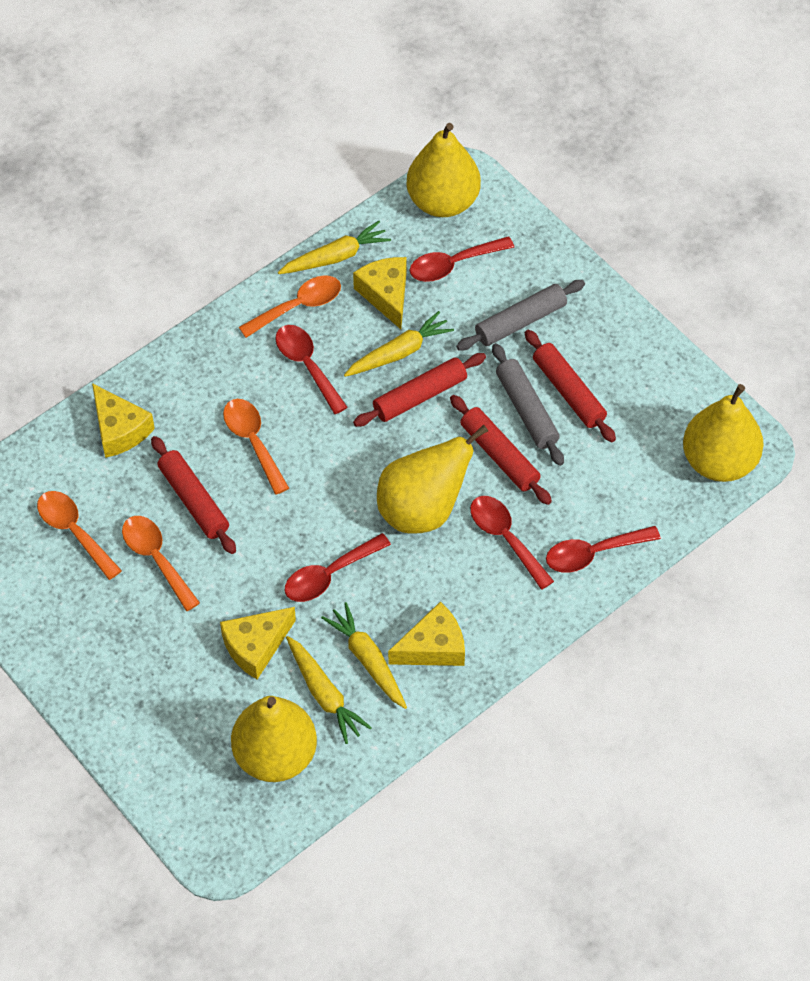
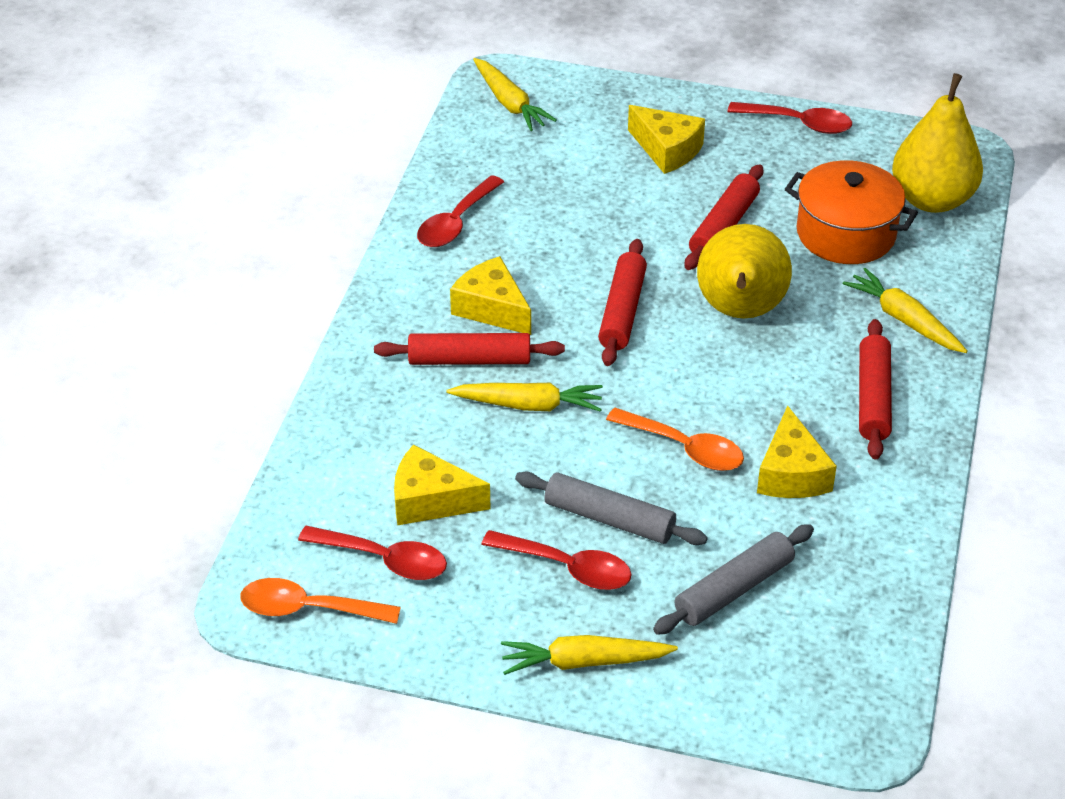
orange pot: 0 -> 1
orange spoon: 4 -> 2
red spoon: 5 -> 4
yellow pear: 4 -> 2

